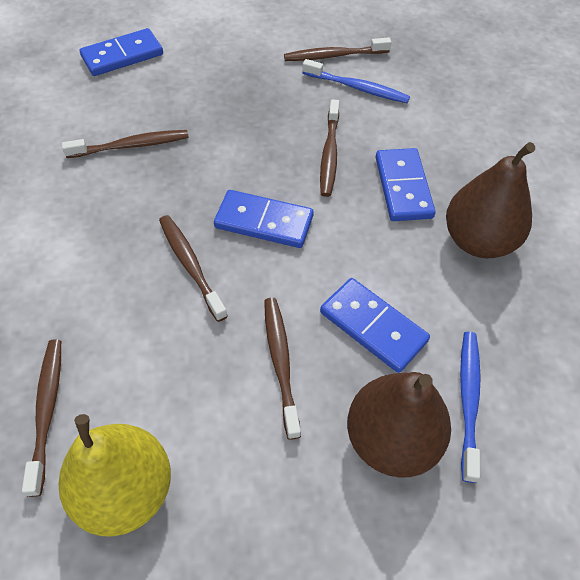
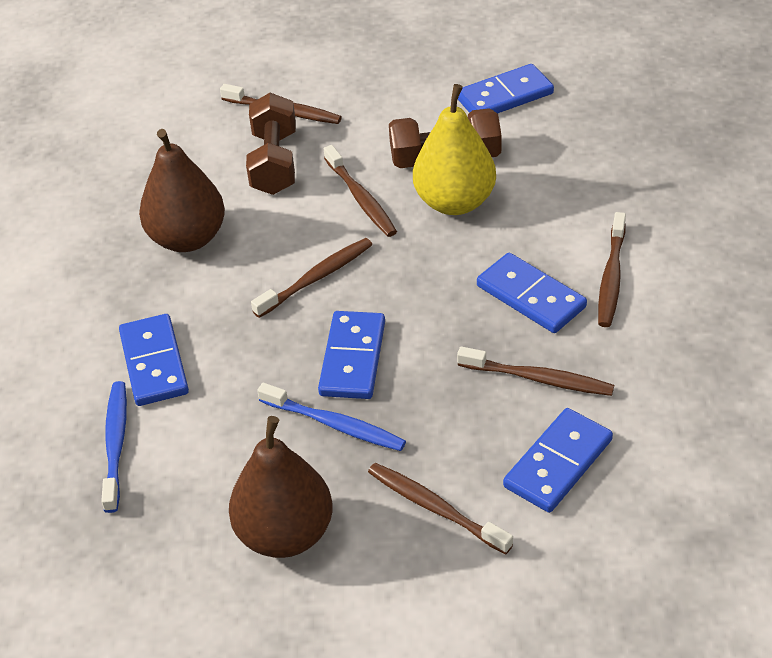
blue domino: 4 -> 5
brown dumbbell: 0 -> 2

